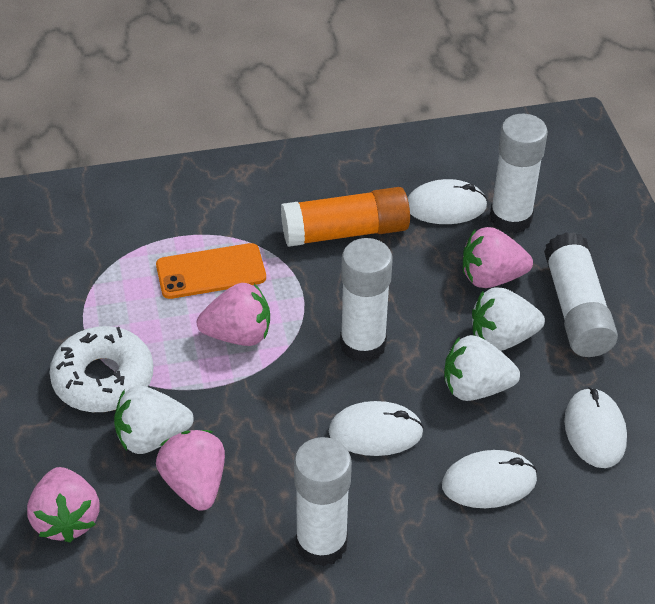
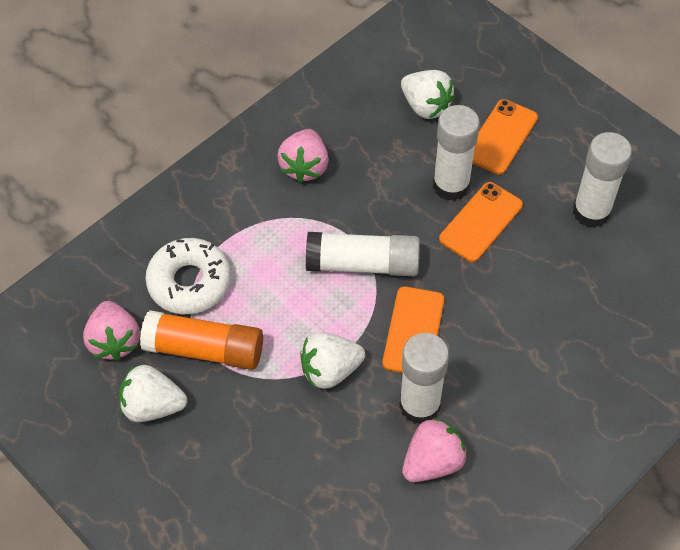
orange phone: 1 -> 3
pink strawberry: 4 -> 3
white mouse: 4 -> 0

